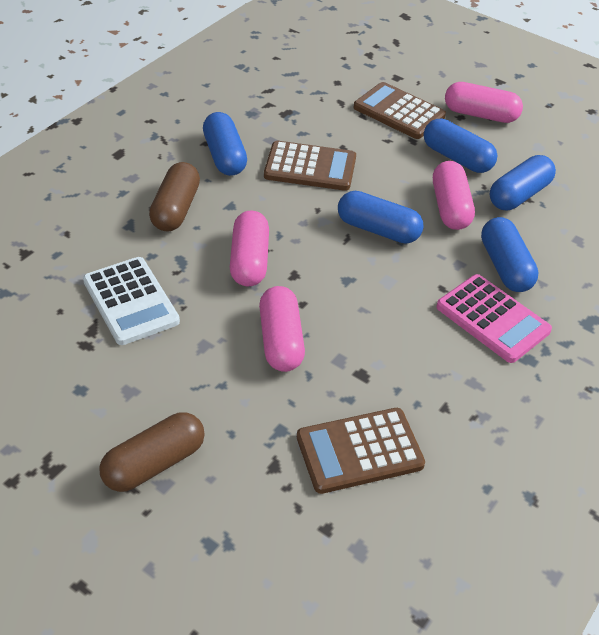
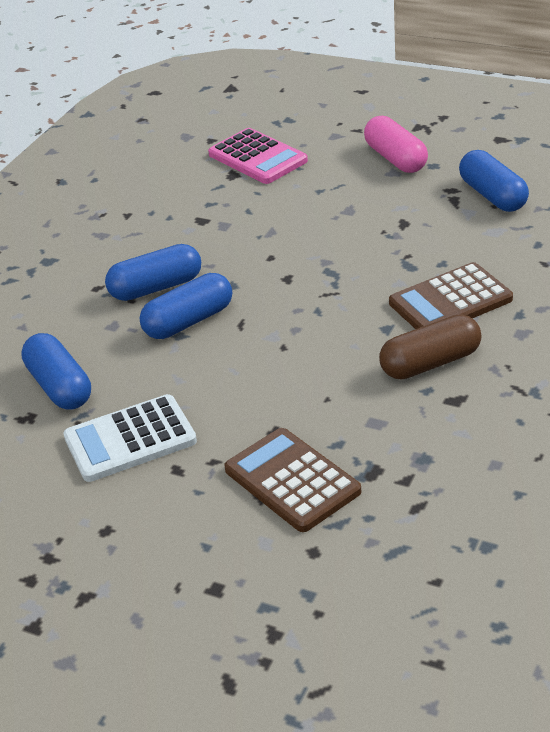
blue capsule: 5 -> 4
brown calculator: 3 -> 2
brown capsule: 2 -> 1
pink capsule: 4 -> 1

